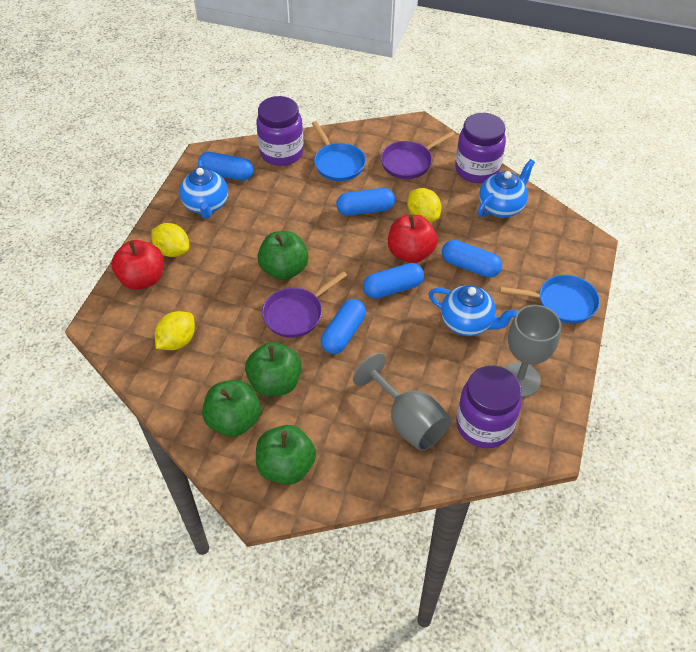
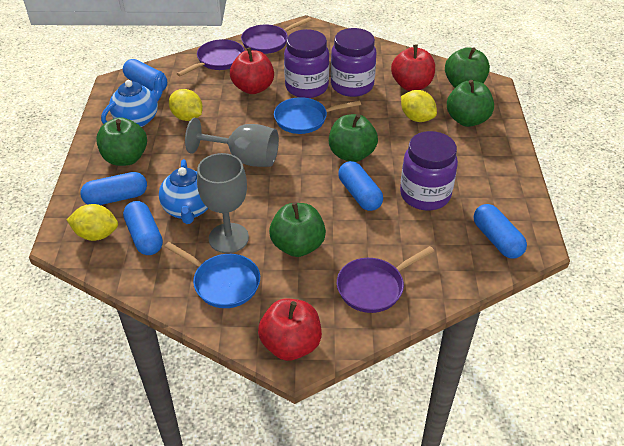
blue teapot: 3 -> 2
green apple: 4 -> 5
purple pan: 2 -> 3
red apple: 2 -> 3

